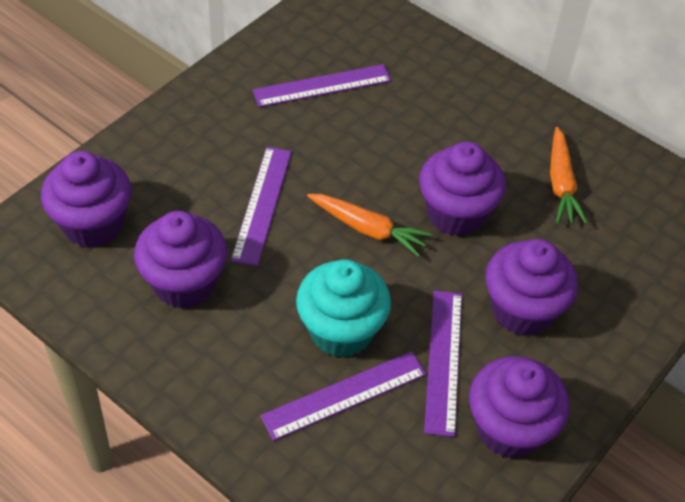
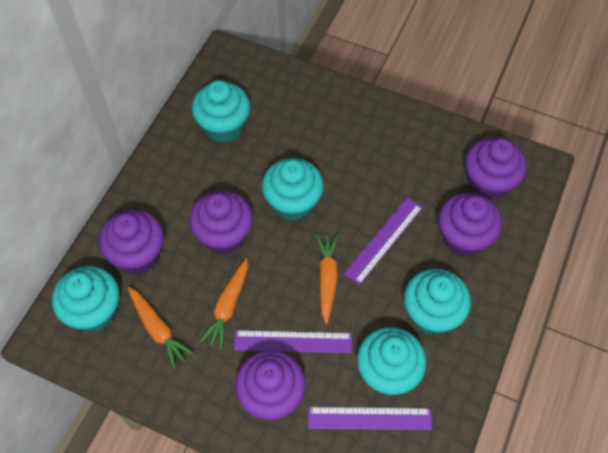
orange carrot: 2 -> 3
purple ruler: 4 -> 3
turquoise cupcake: 1 -> 5

